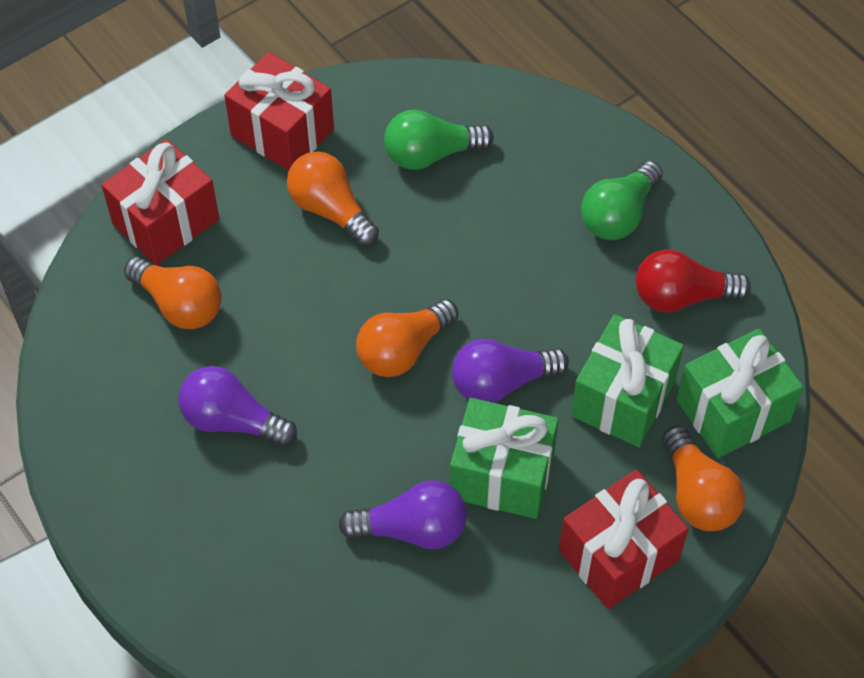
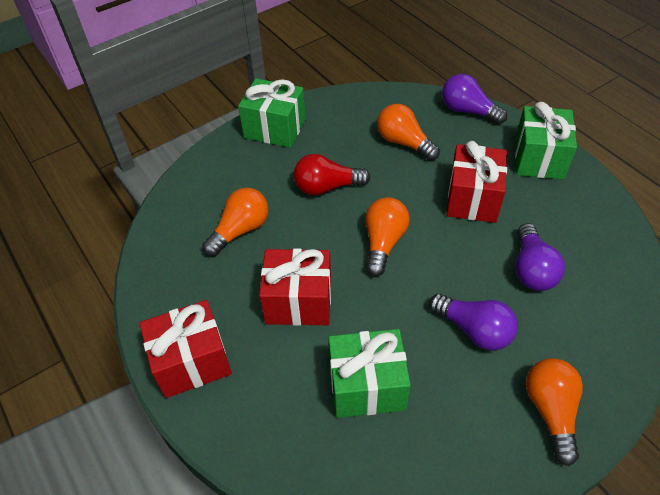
green light bulb: 2 -> 0

